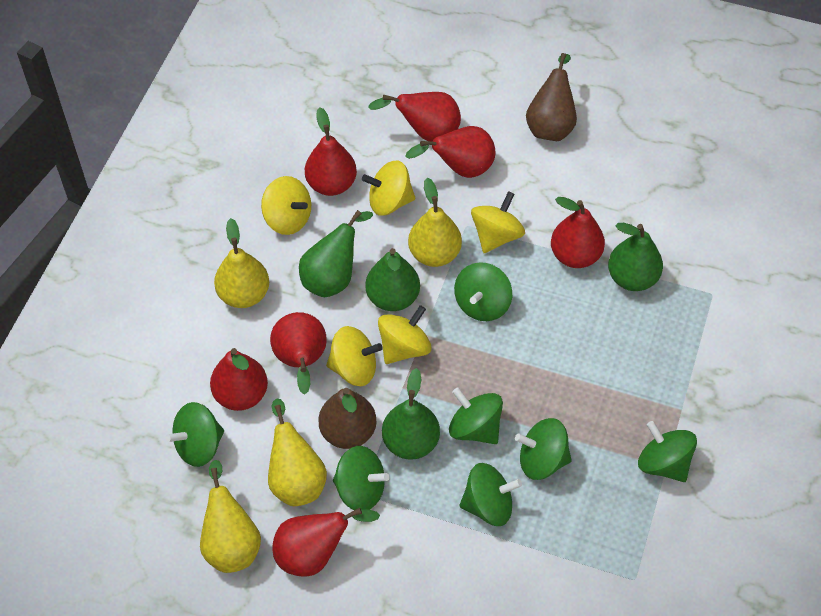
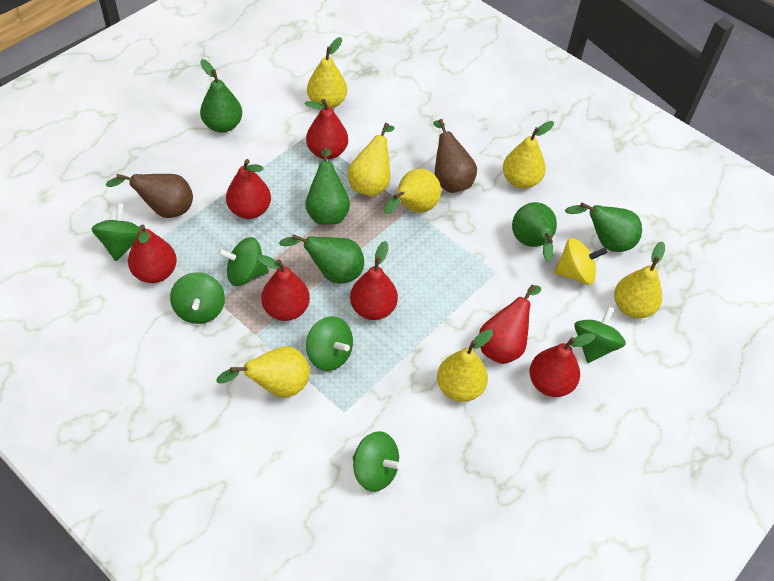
green pear: 4 -> 5
green spinning top: 7 -> 6
yellow pear: 4 -> 7
yellow spinning top: 5 -> 1

